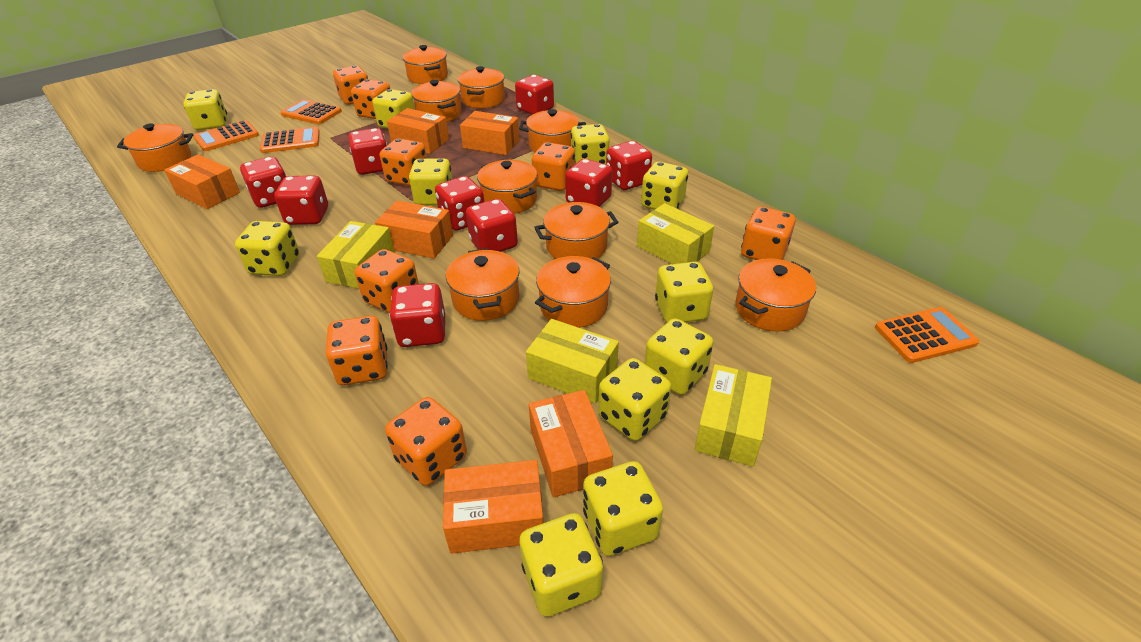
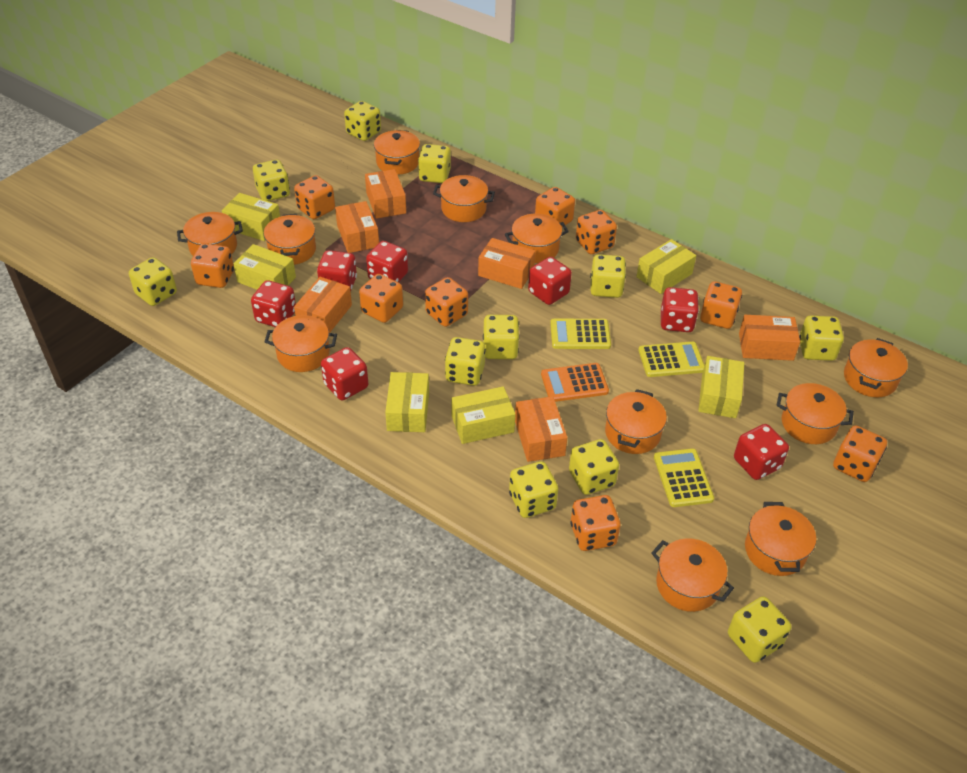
orange calculator: 4 -> 1
orange dice: 8 -> 9
orange pot: 10 -> 11
red dice: 9 -> 7
yellow box: 4 -> 6
yellow calculator: 0 -> 3

